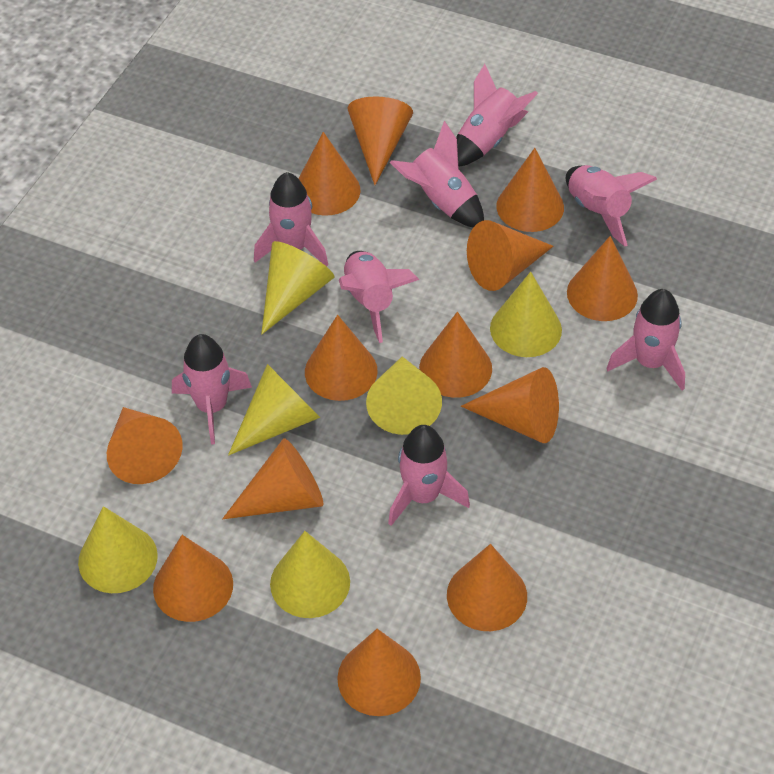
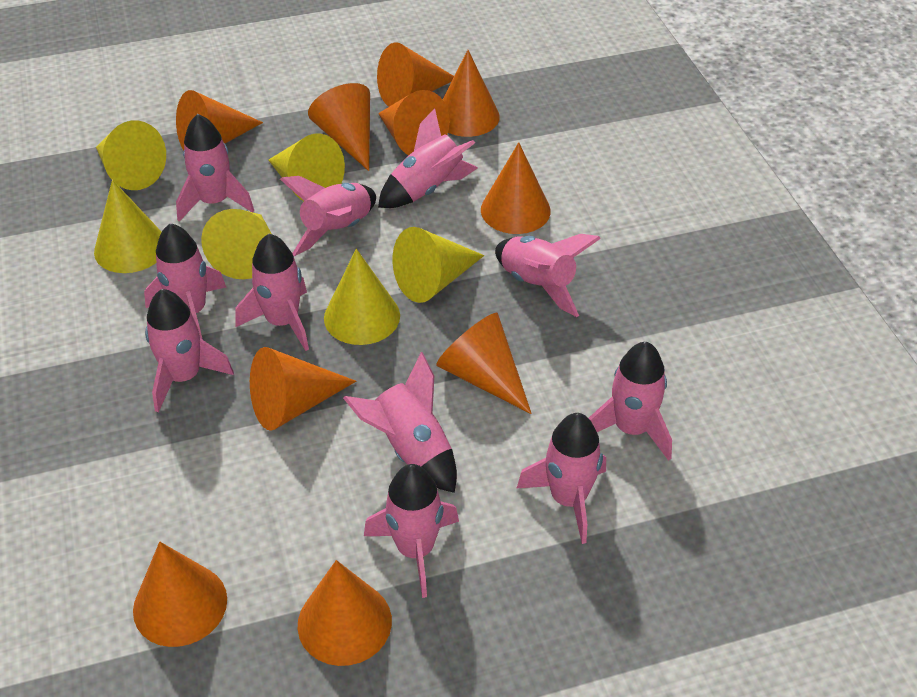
orange cone: 13 -> 10
pink rocket: 8 -> 11

